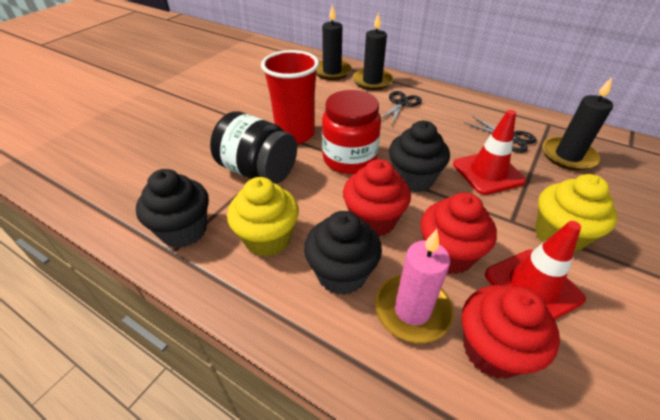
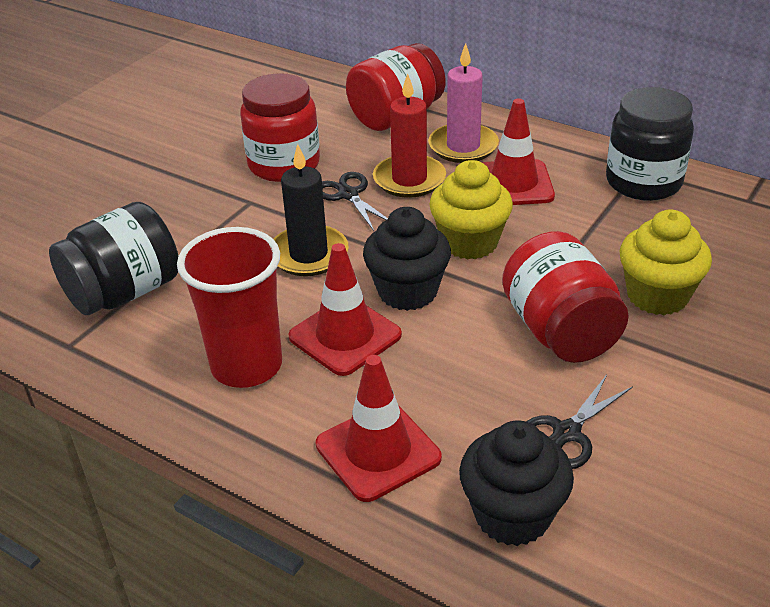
black candle: 3 -> 1
black cupcake: 3 -> 2
black jar: 1 -> 2
red candle: 0 -> 1
red cupcake: 3 -> 0
red jar: 1 -> 3
red traffic cone: 2 -> 3

